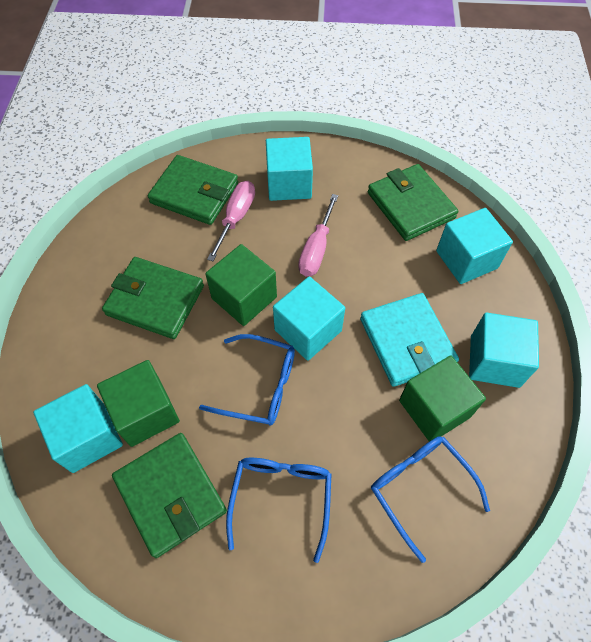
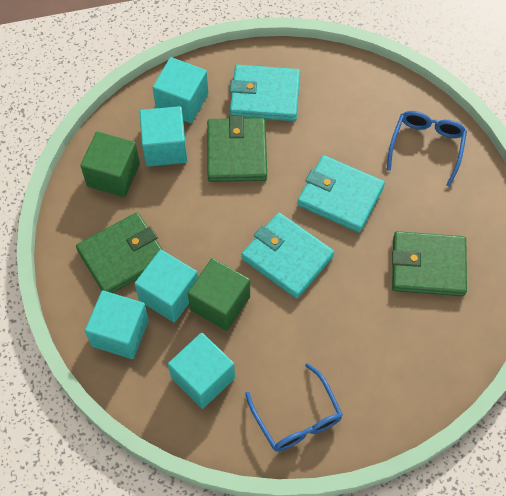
blue glasses: 3 -> 2
green cube: 3 -> 2
green wallet: 4 -> 3
pink screwdriver: 2 -> 0
turquoise wallet: 1 -> 3

